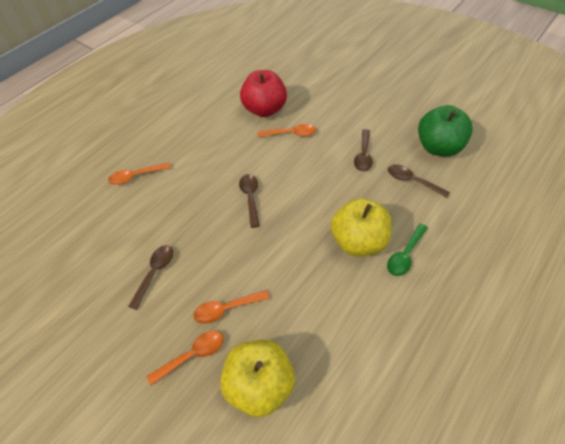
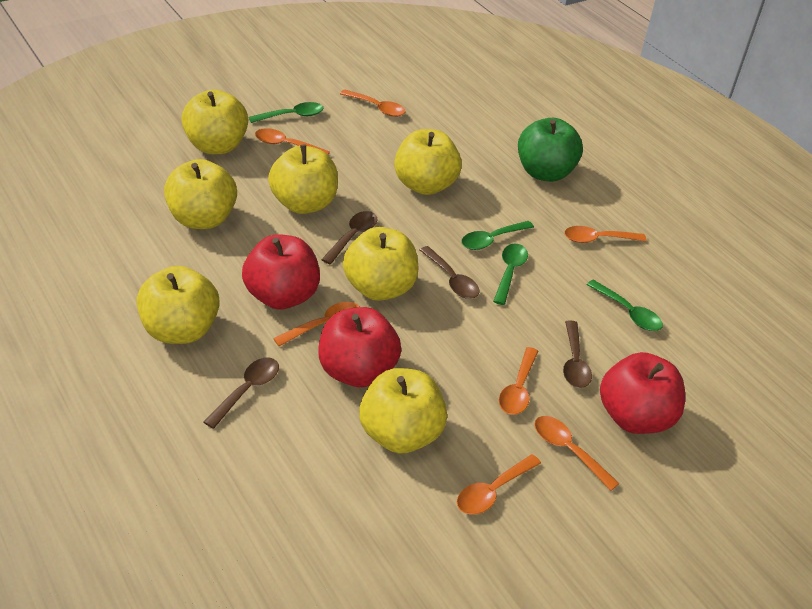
green spoon: 1 -> 4
orange spoon: 4 -> 7
red apple: 1 -> 3
yellow apple: 2 -> 7

